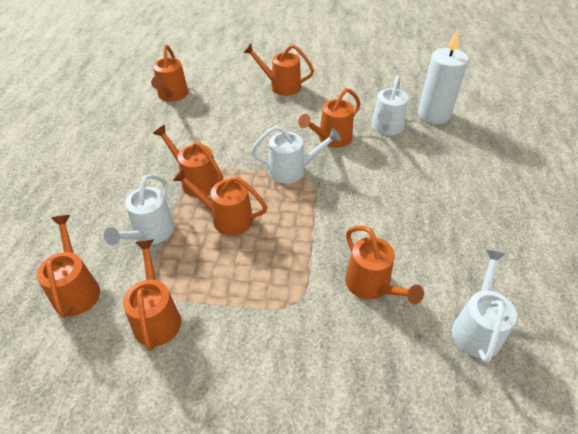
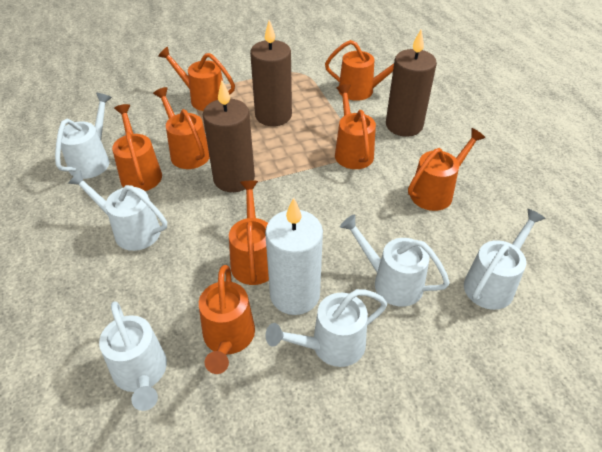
brown candle: 0 -> 3
white watering can: 4 -> 6

